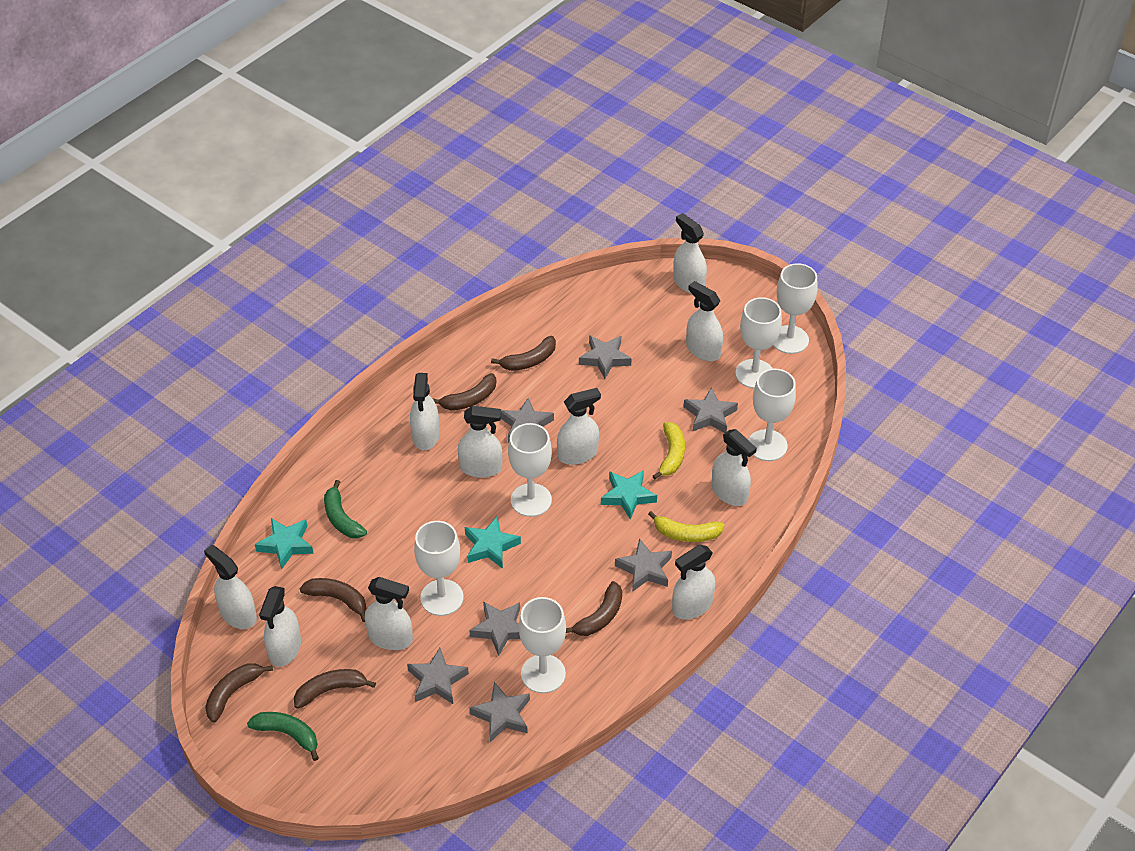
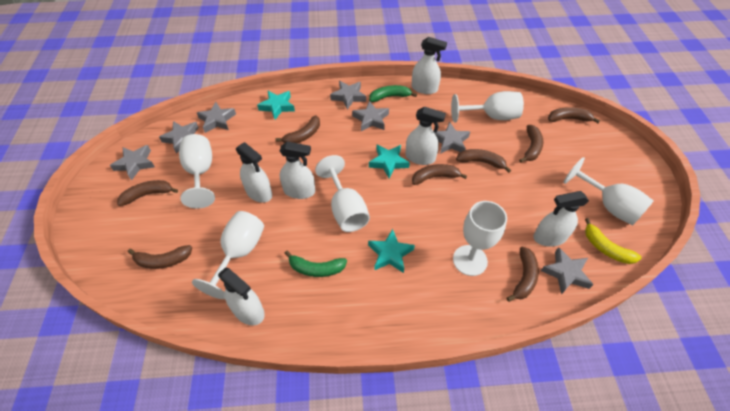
brown banana: 6 -> 8
white spray bottle: 10 -> 6
yellow banana: 2 -> 1

